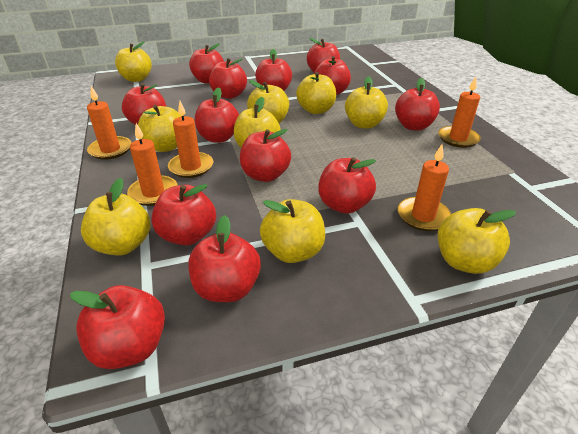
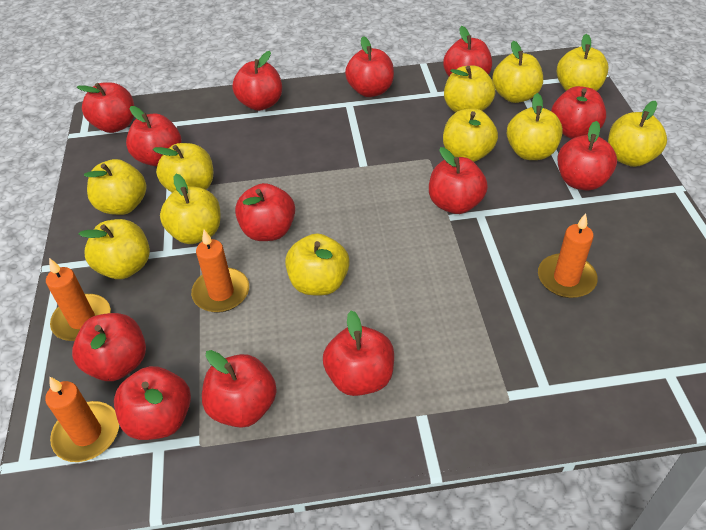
orange candle: 5 -> 4
yellow apple: 9 -> 11

